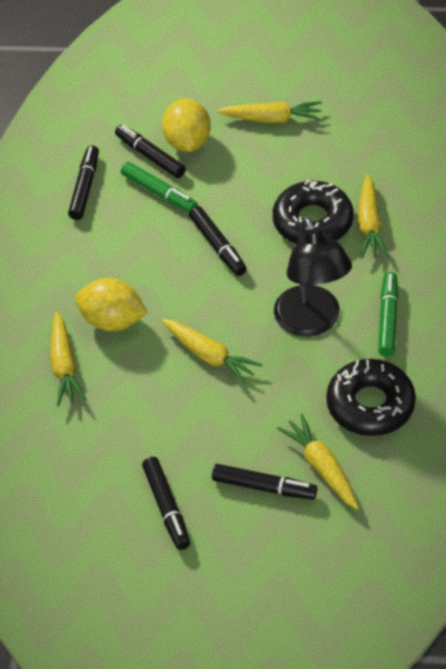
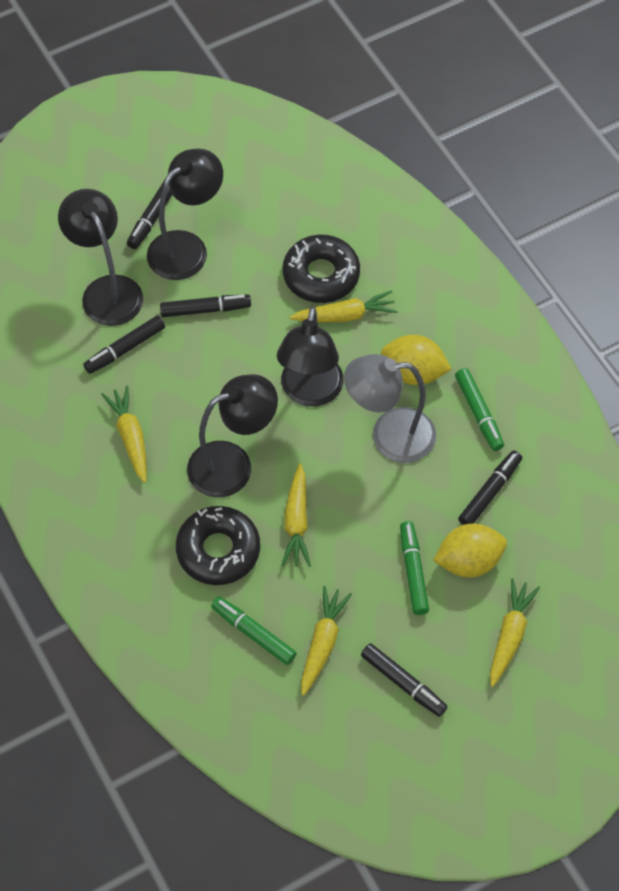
black lamp: 1 -> 4
green marker: 2 -> 3
grey lamp: 0 -> 1

